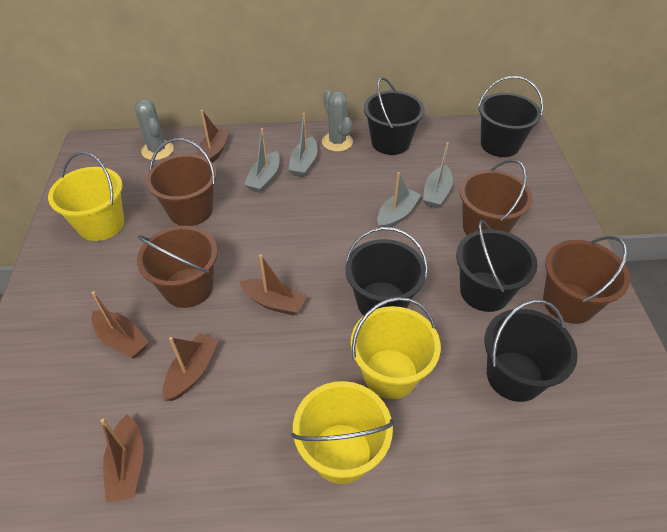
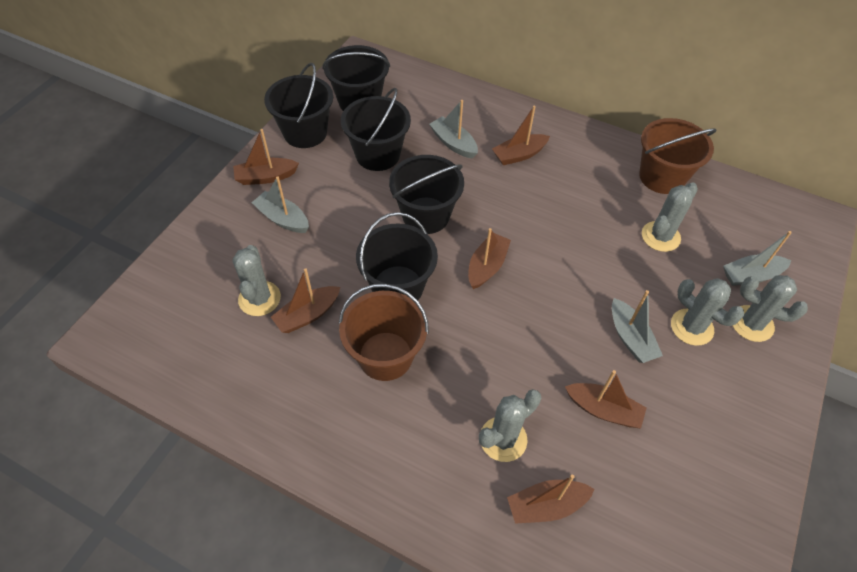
brown boat: 5 -> 6
brown bucket: 4 -> 2
grey cactus: 2 -> 5
yellow bucket: 3 -> 0

